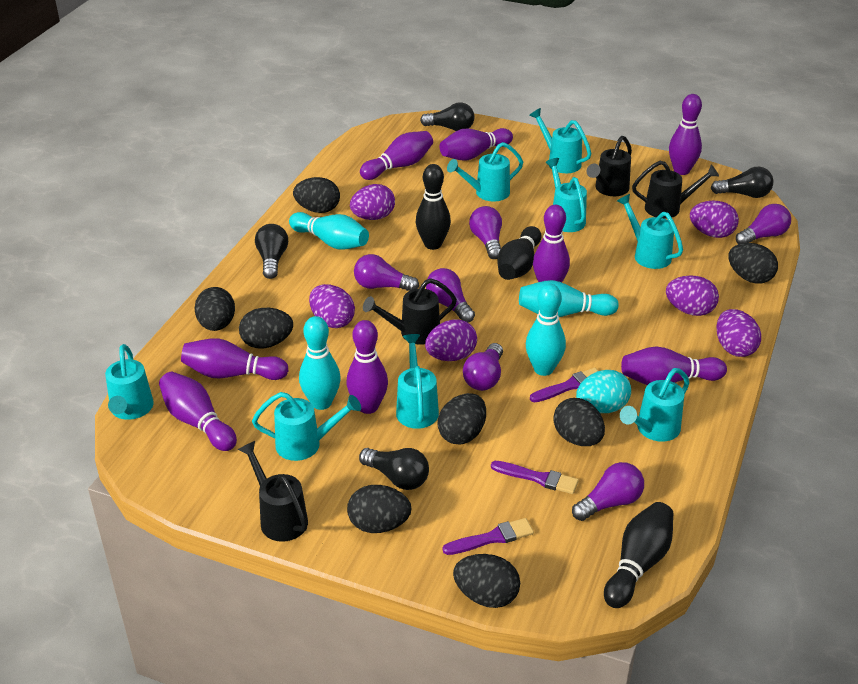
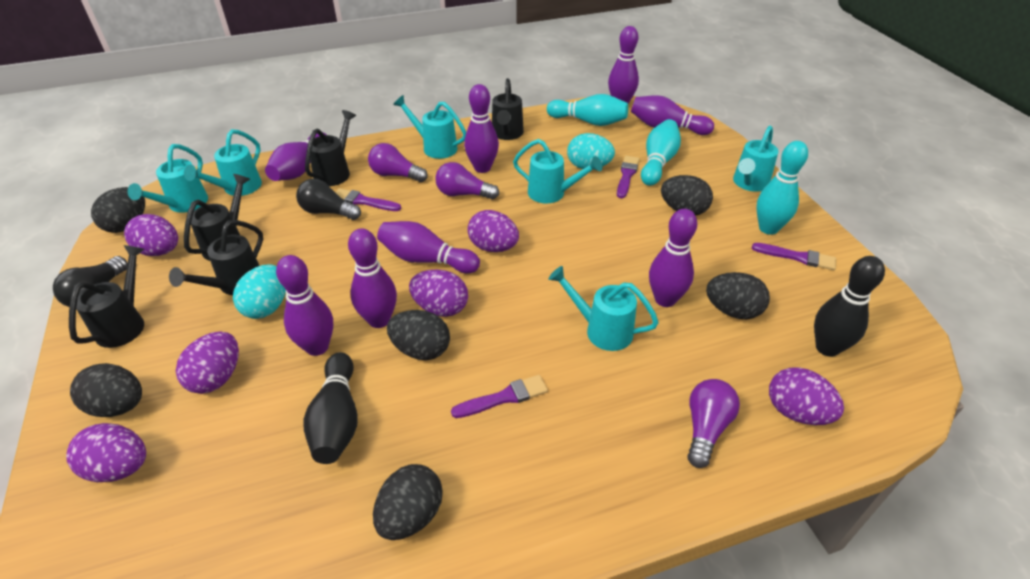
black bowling pin: 3 -> 2
black egg: 8 -> 6
black light bulb: 4 -> 2
black watering can: 4 -> 5
purple brush: 3 -> 4
purple light bulb: 6 -> 3
turquoise bowling pin: 4 -> 3
turquoise egg: 1 -> 2
turquoise watering can: 8 -> 6

